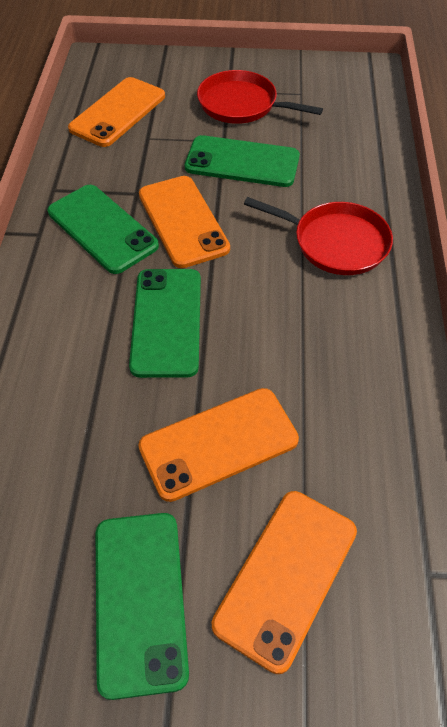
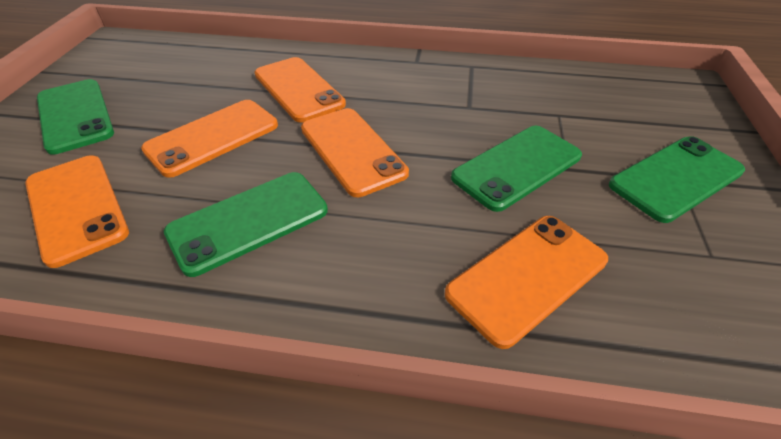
orange phone: 4 -> 5
red pan: 2 -> 0

